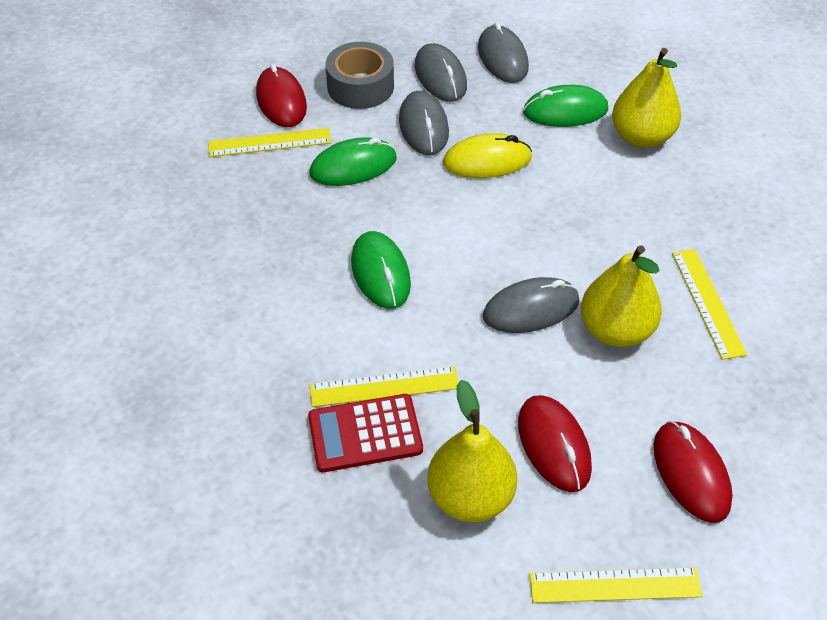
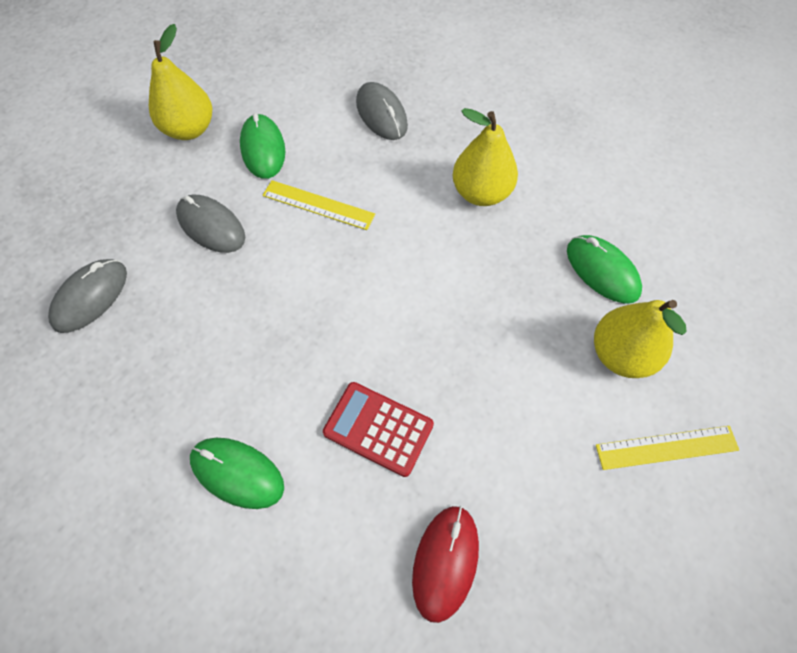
grey mouse: 4 -> 3
grey tape: 1 -> 0
red mouse: 3 -> 1
yellow mouse: 1 -> 0
yellow ruler: 4 -> 2

